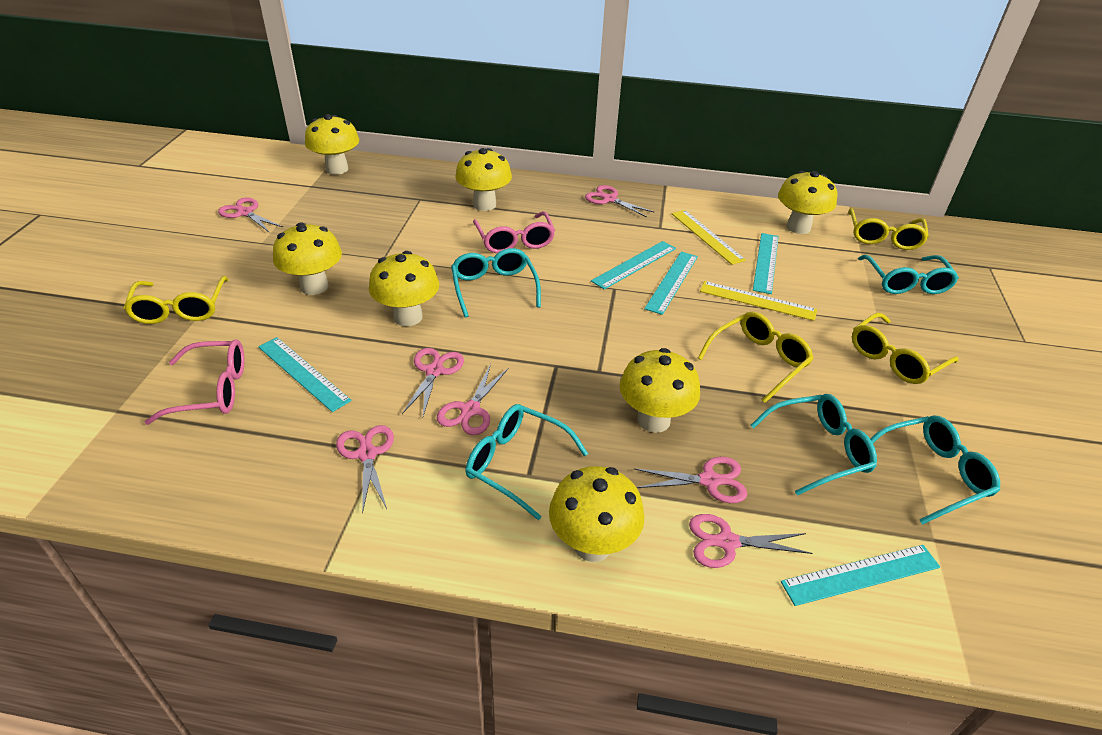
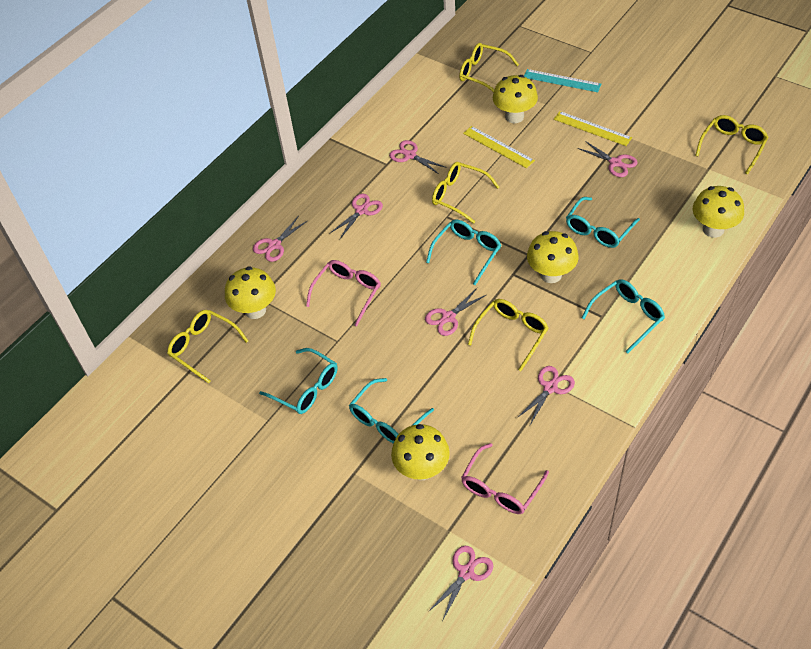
turquoise ruler: 5 -> 1
yellow glasses: 4 -> 5
yellow mushroom: 7 -> 5

